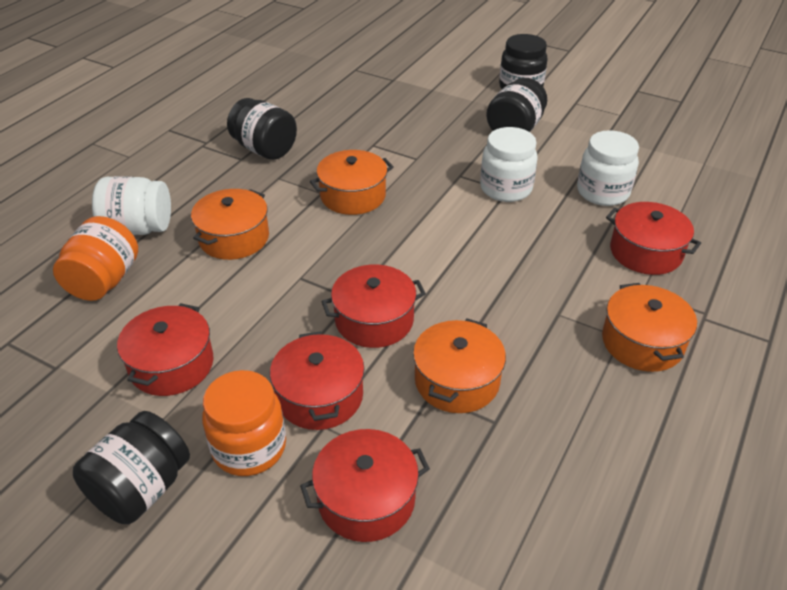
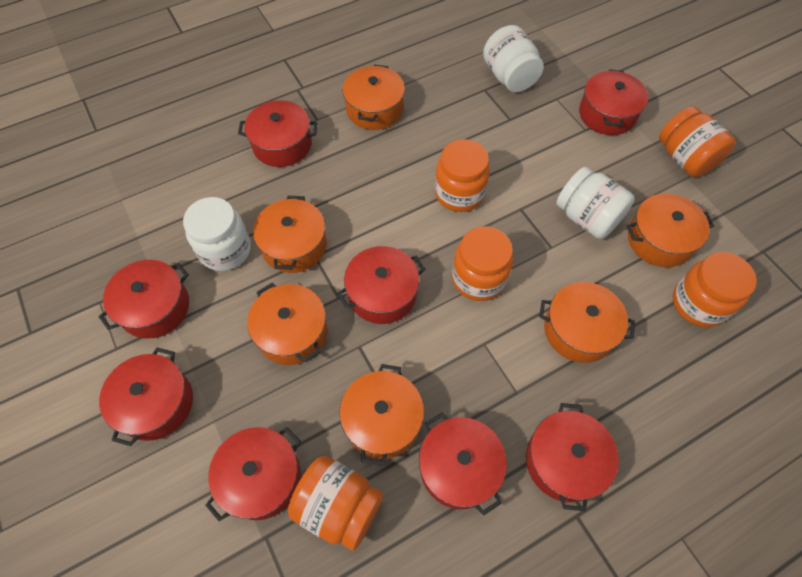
black jar: 4 -> 0
orange jar: 2 -> 5
orange pot: 4 -> 6
red pot: 5 -> 8

